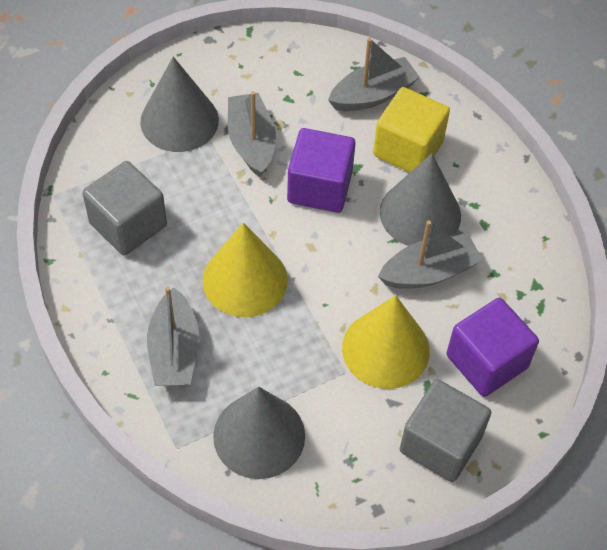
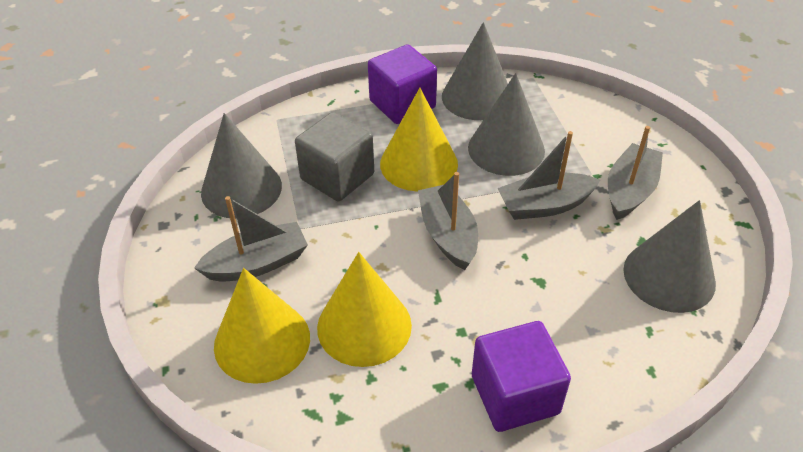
grey cone: 3 -> 4
grey cube: 2 -> 1
yellow cone: 2 -> 3
yellow cube: 1 -> 0

